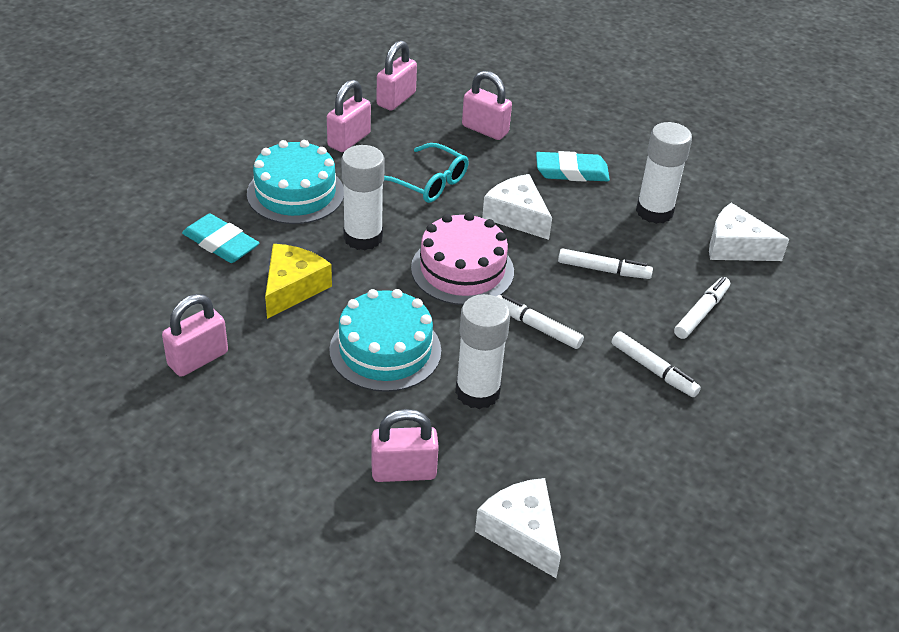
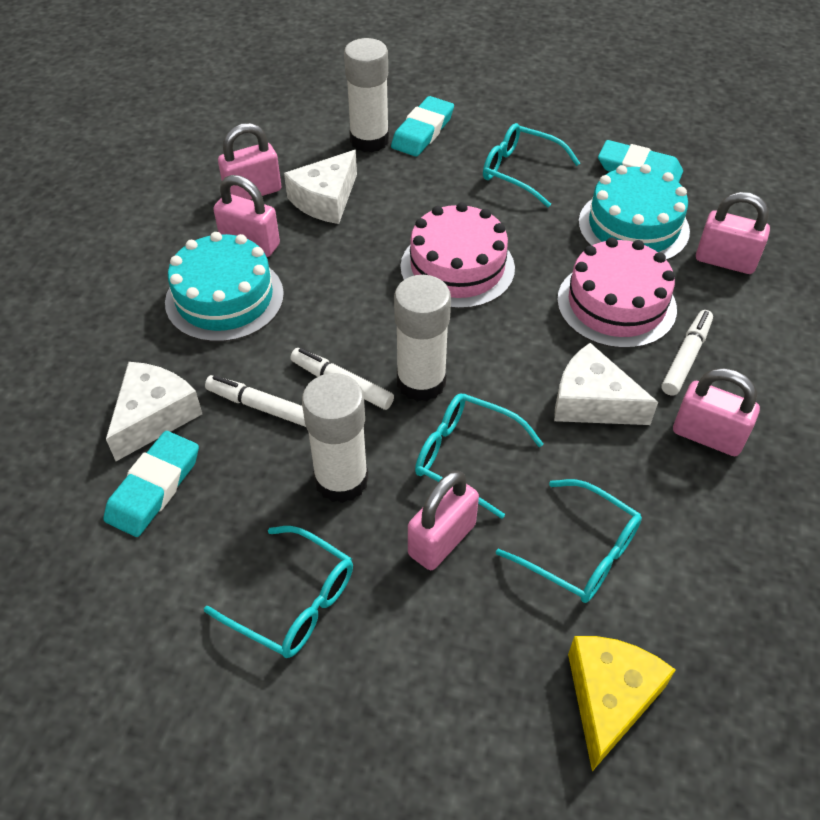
pink cake: 1 -> 2
turquoise eraser: 2 -> 3
turquoise glasses: 1 -> 4
white marker: 4 -> 3

